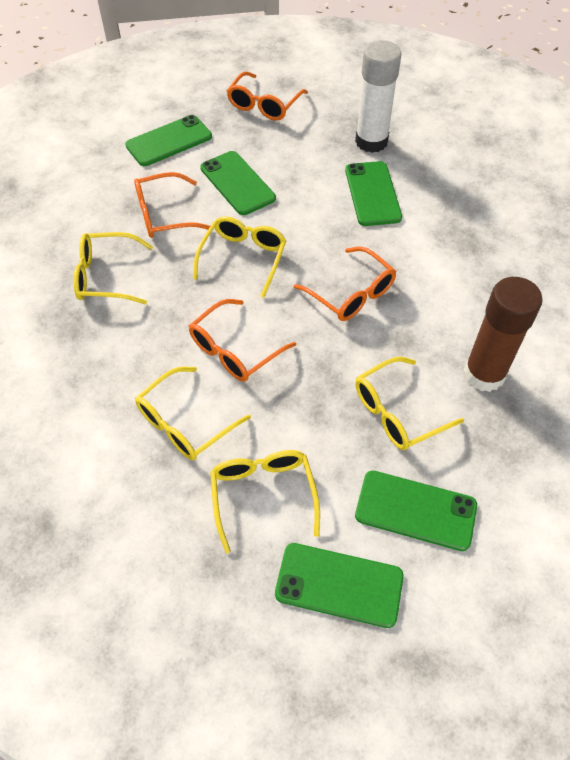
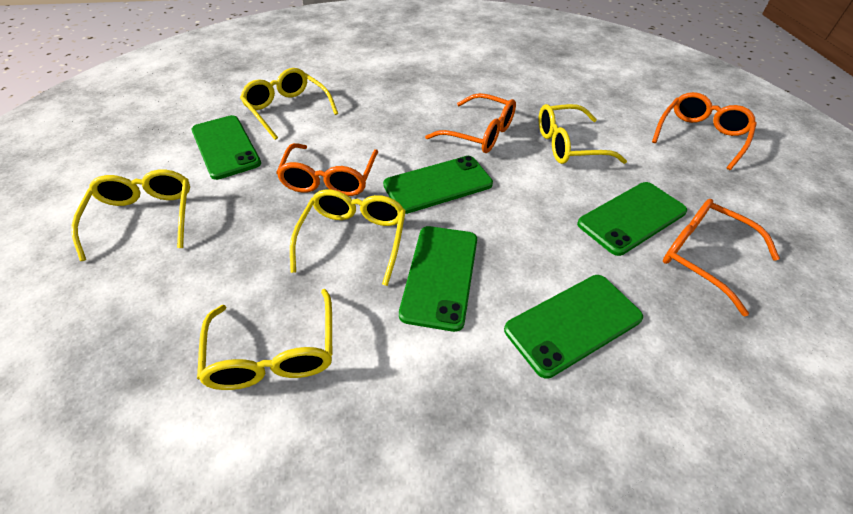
brown glue stick: 1 -> 0
white glue stick: 1 -> 0

